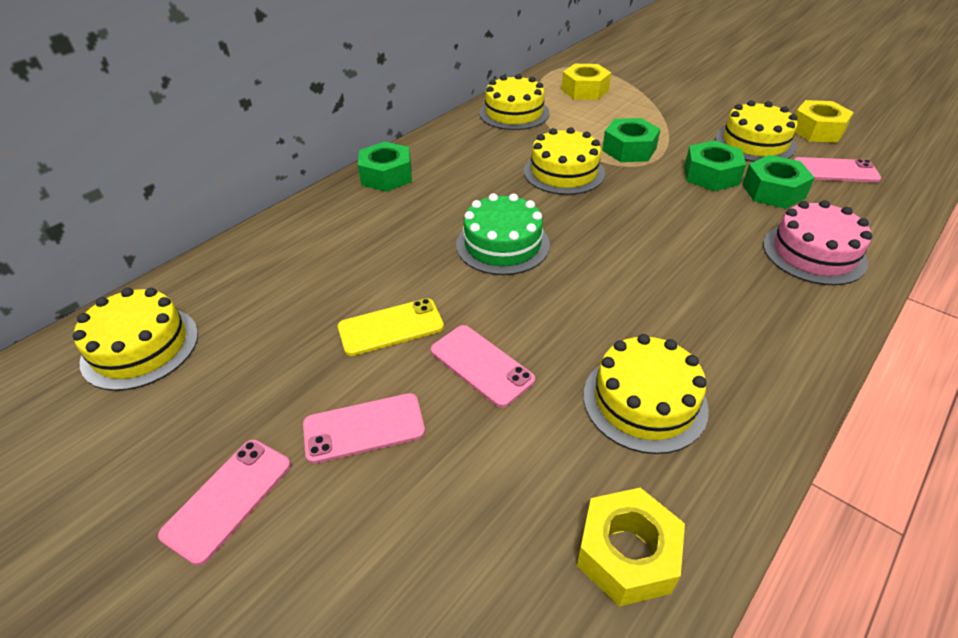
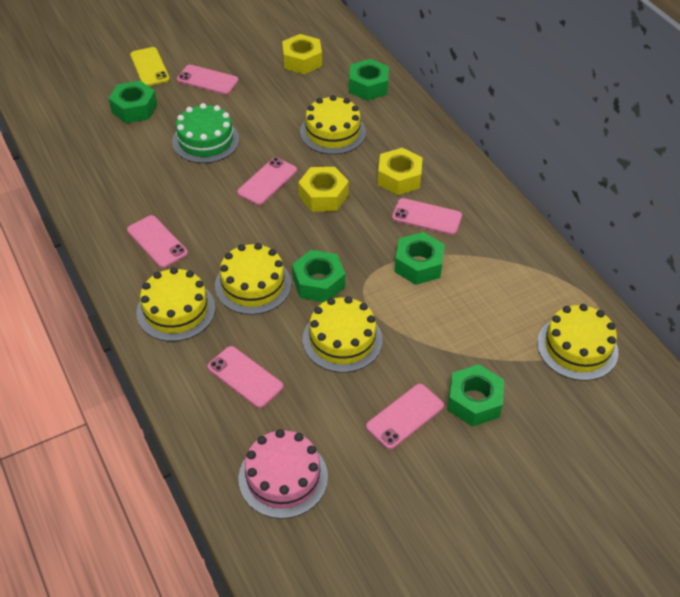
green nut: 4 -> 5
pink phone: 4 -> 6

